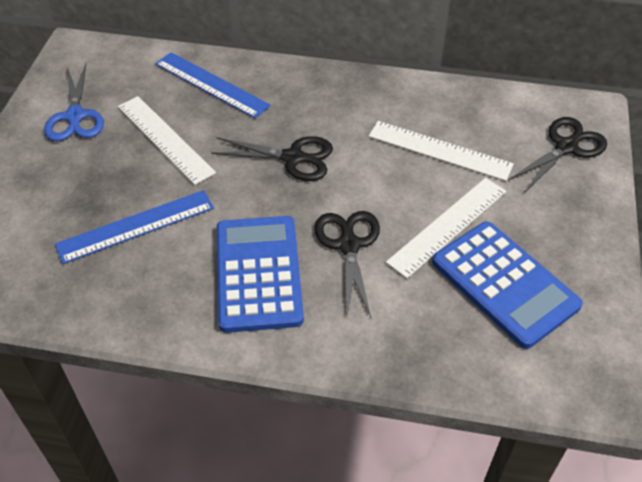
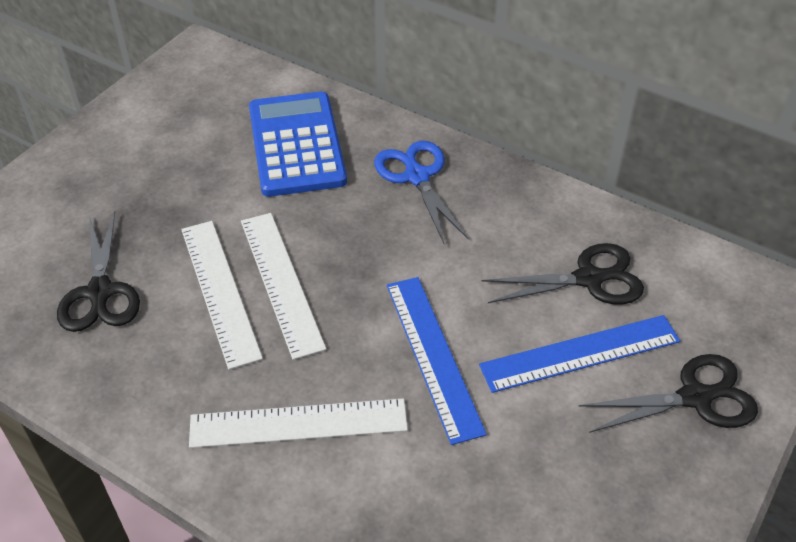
blue calculator: 2 -> 1

